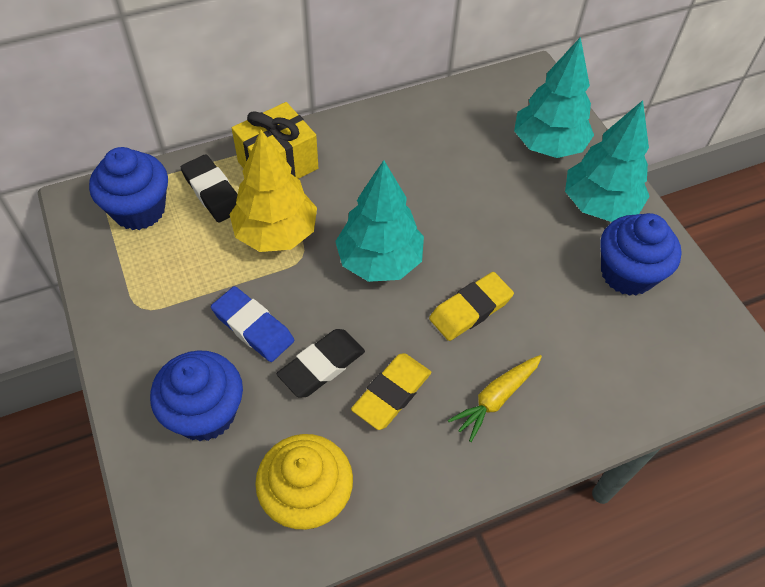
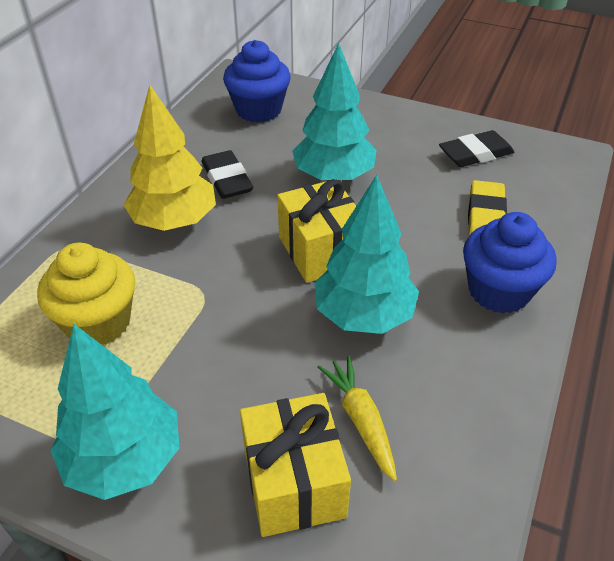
blue cupcake: 3 -> 2
blue eraser: 1 -> 0
yellow eraser: 2 -> 1
yellow gift: 1 -> 2

